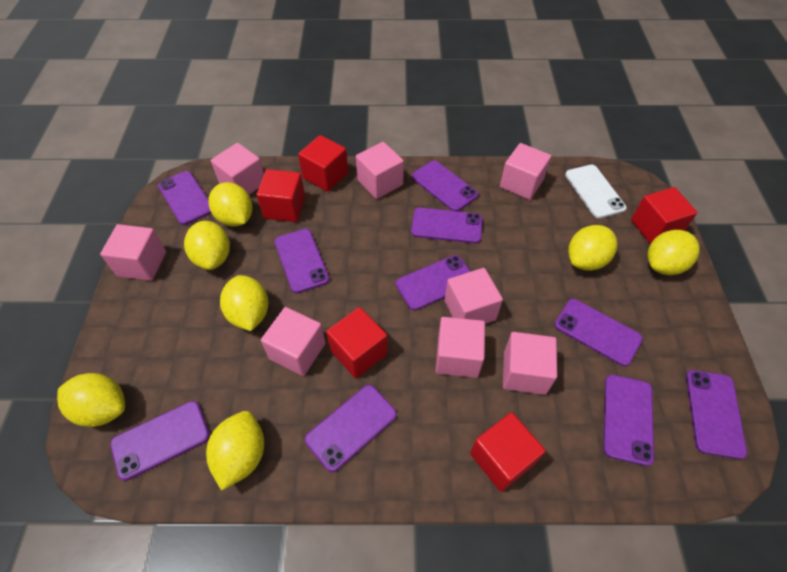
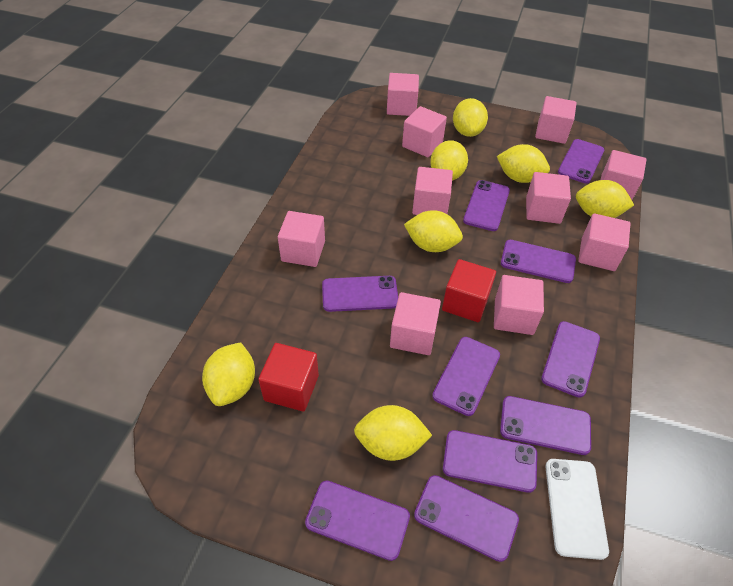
pink cube: 8 -> 10
red cube: 5 -> 2

